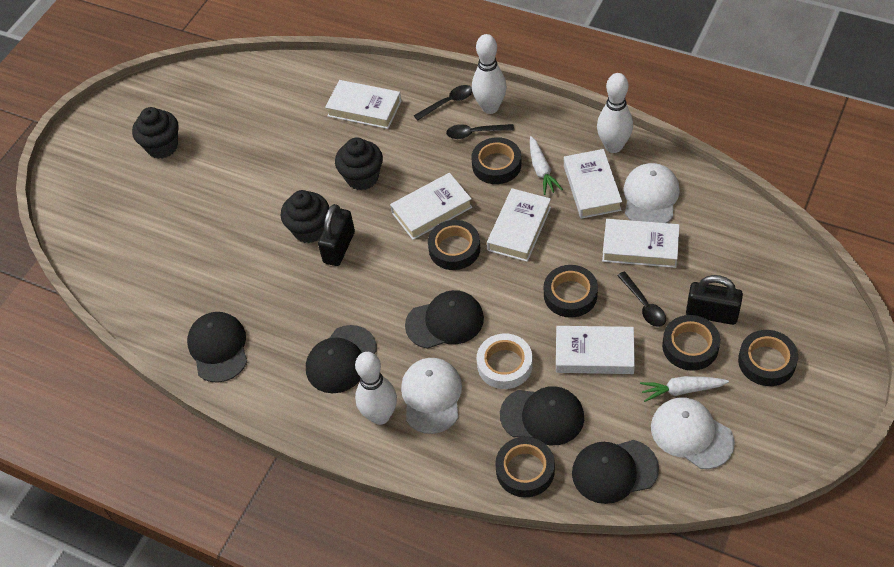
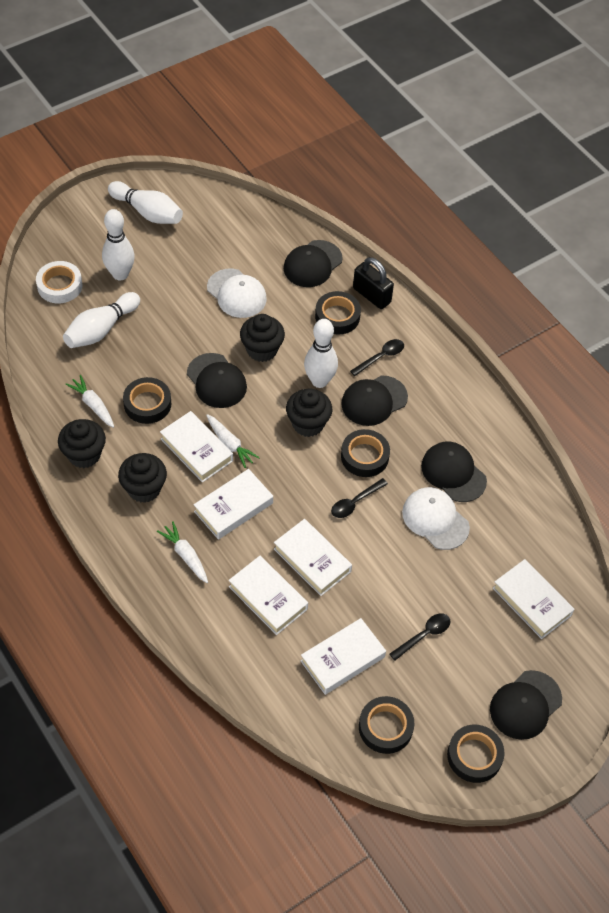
black cupcake: 3 -> 4
black padlock: 2 -> 1
black tape: 6 -> 5
white bowling pin: 3 -> 4
white cap: 3 -> 2
white carrot: 2 -> 3

